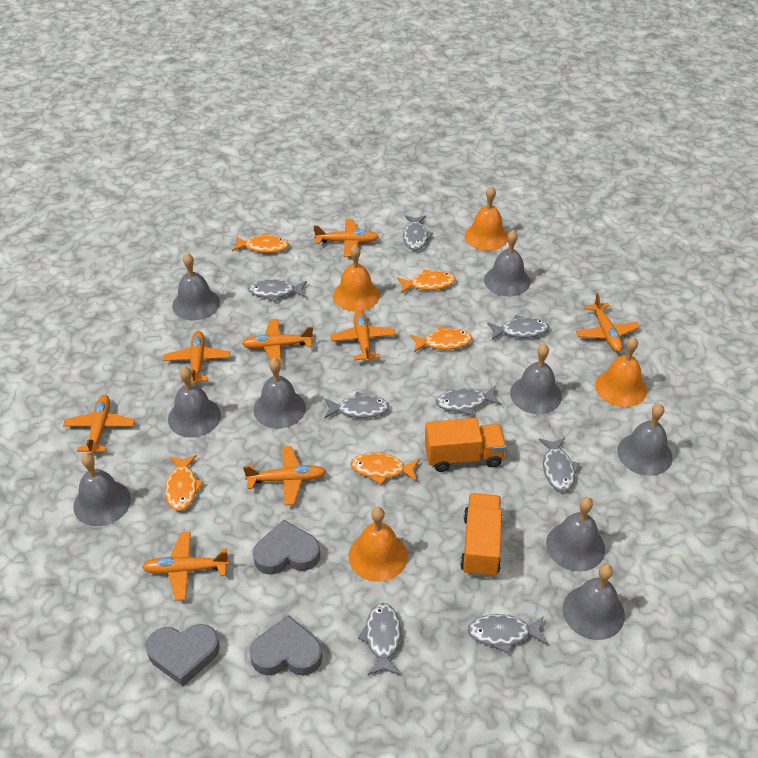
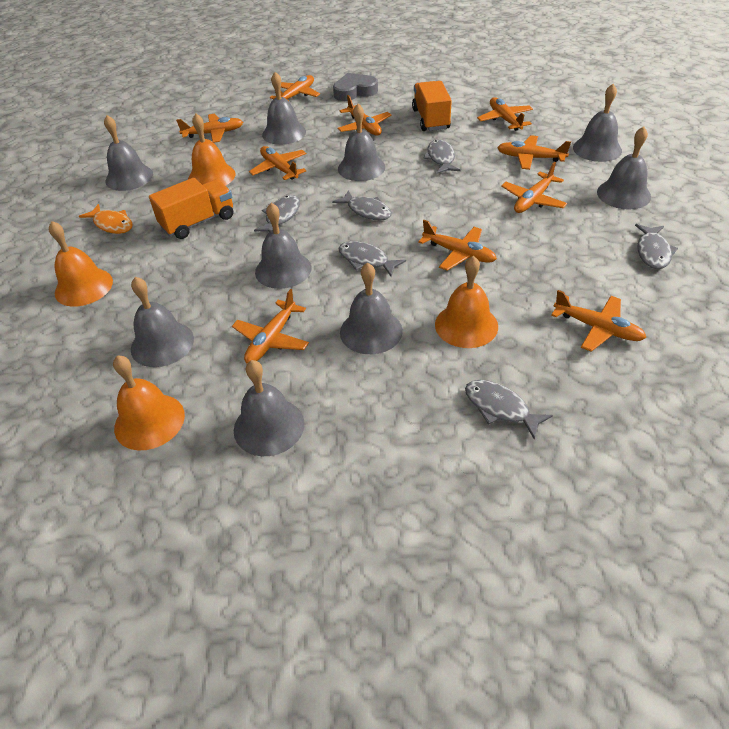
grey fish: 8 -> 6
grey heart: 3 -> 1
orange fish: 5 -> 1
orange plane: 8 -> 10

